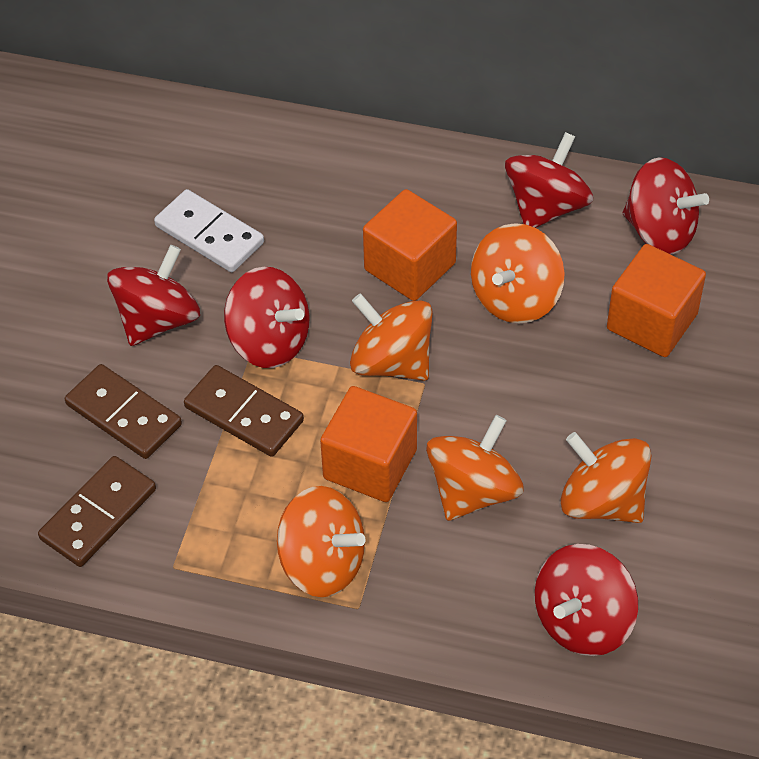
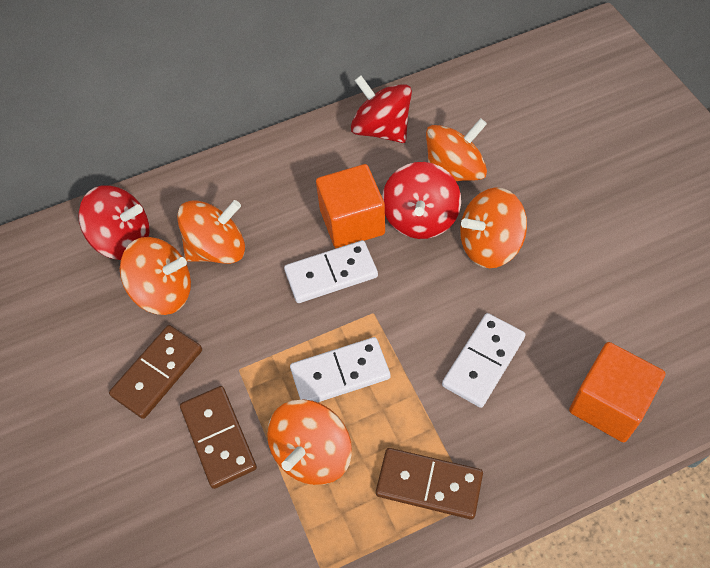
orange cube: 3 -> 2
red spinning top: 5 -> 3
white domino: 1 -> 3

